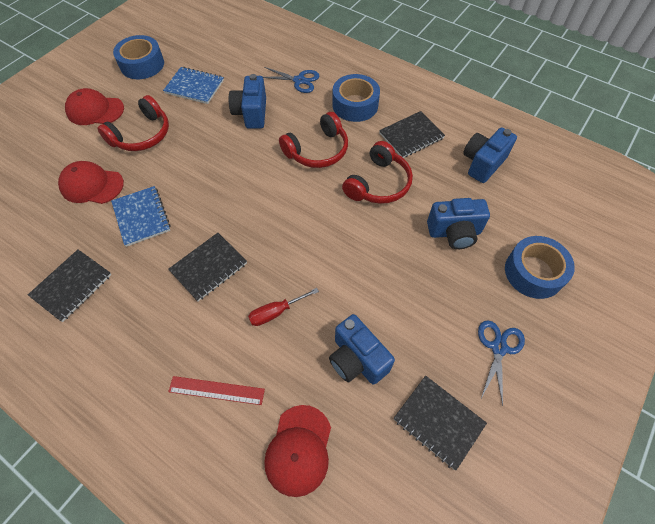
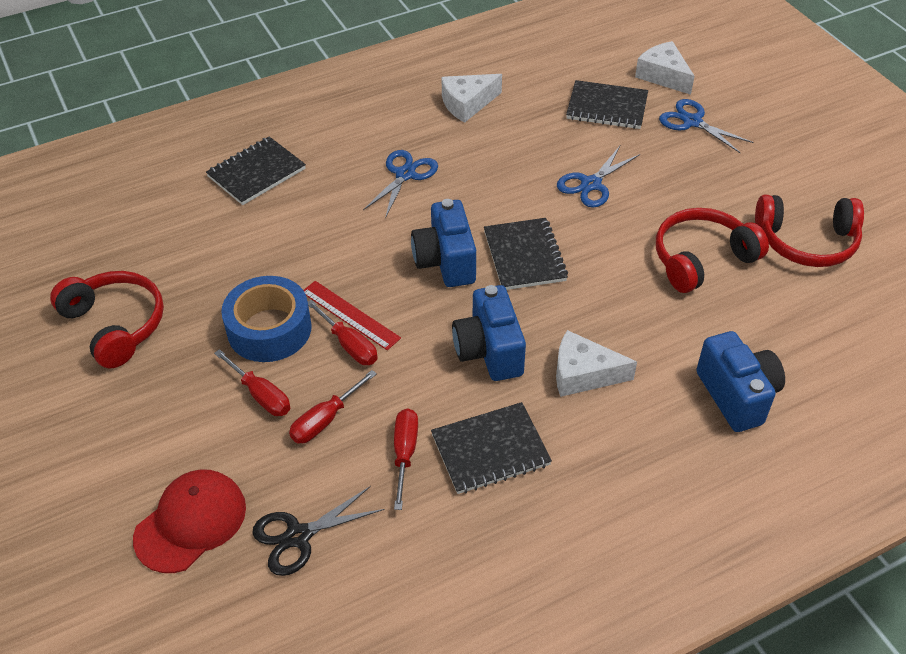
black scissors: 0 -> 1
blue camera: 4 -> 3
blue notebook: 2 -> 0
blue scissors: 2 -> 3
blue tape: 3 -> 1
red cap: 3 -> 1
red screwdriver: 1 -> 4
white cheese: 0 -> 3

